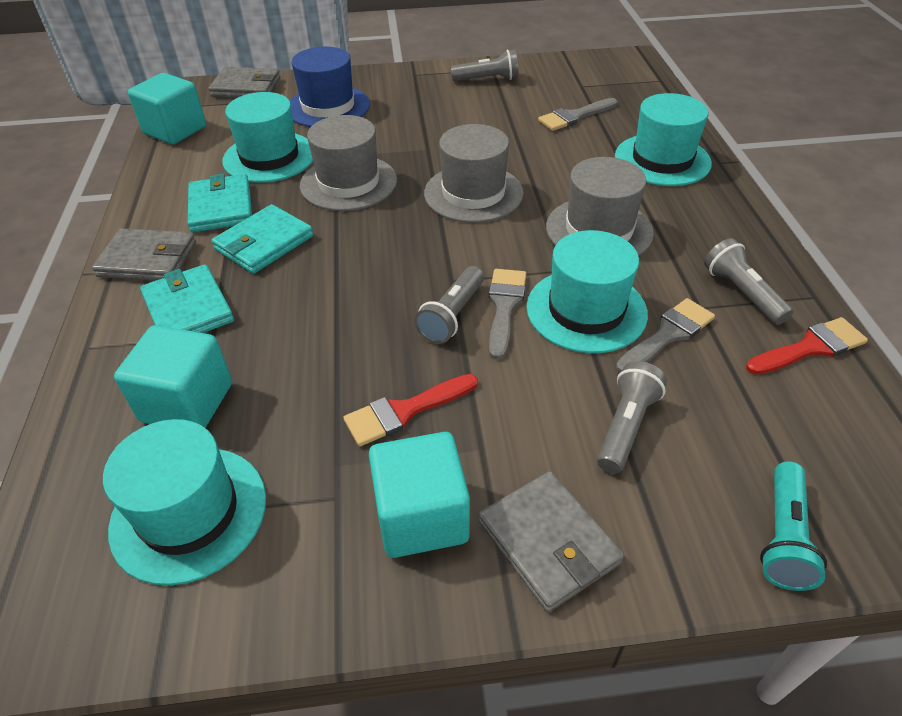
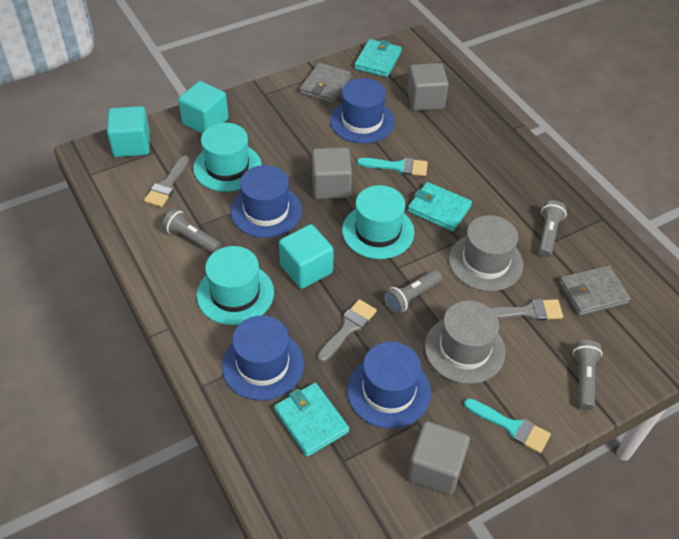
blue hat: 1 -> 4
grey cube: 0 -> 3
grey hat: 3 -> 2
grey wallet: 3 -> 2
red brush: 2 -> 0
turquoise brush: 0 -> 2
turquoise flashlight: 1 -> 0
turquoise hat: 4 -> 3

